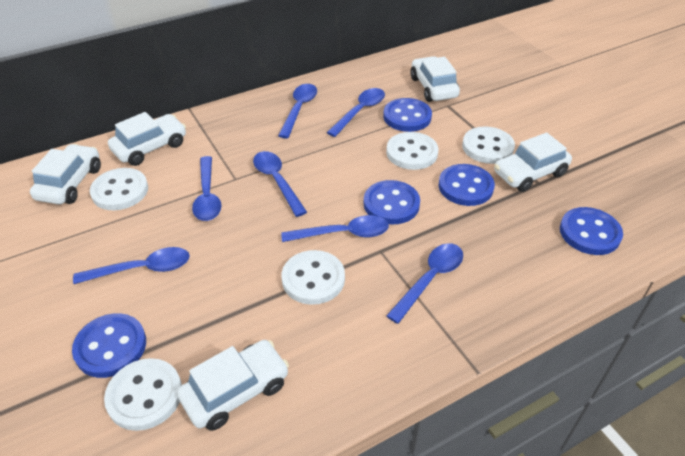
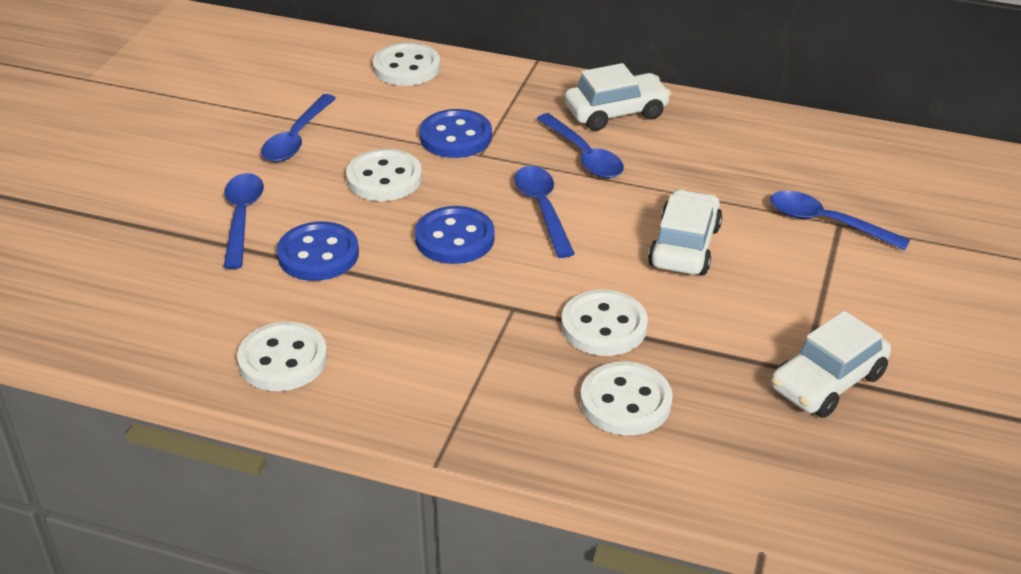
blue button: 5 -> 3
blue spoon: 7 -> 5
white car: 5 -> 3

